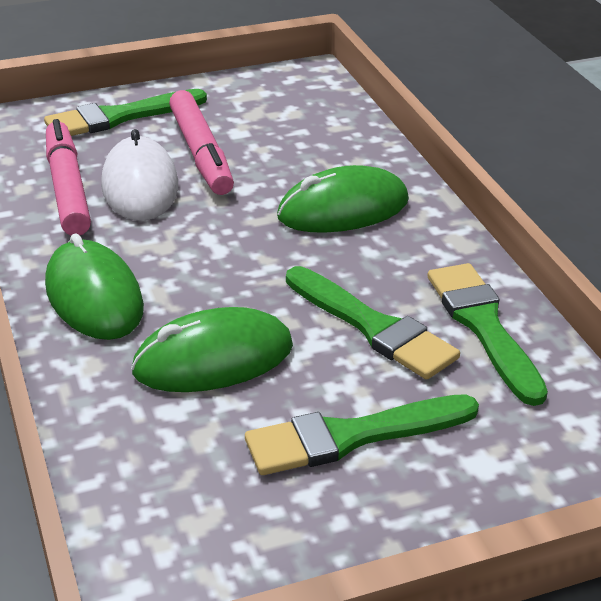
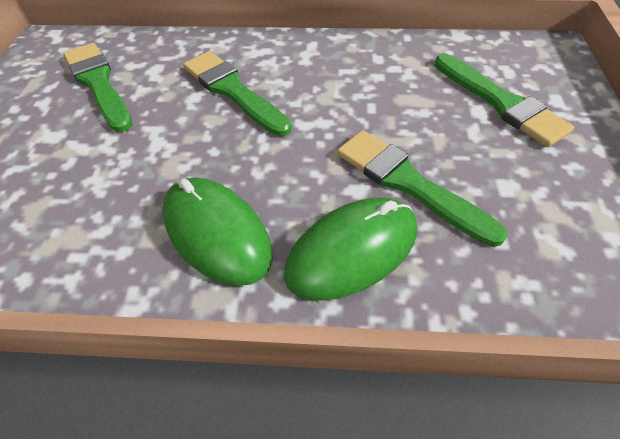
green mouse: 3 -> 2
pink marker: 2 -> 0
white mouse: 1 -> 0

